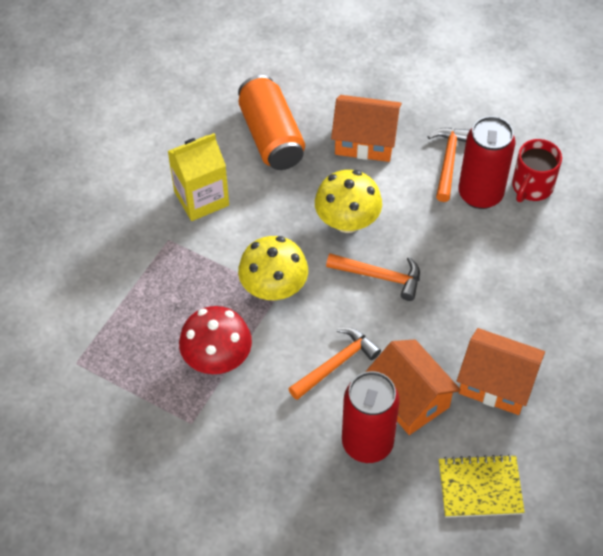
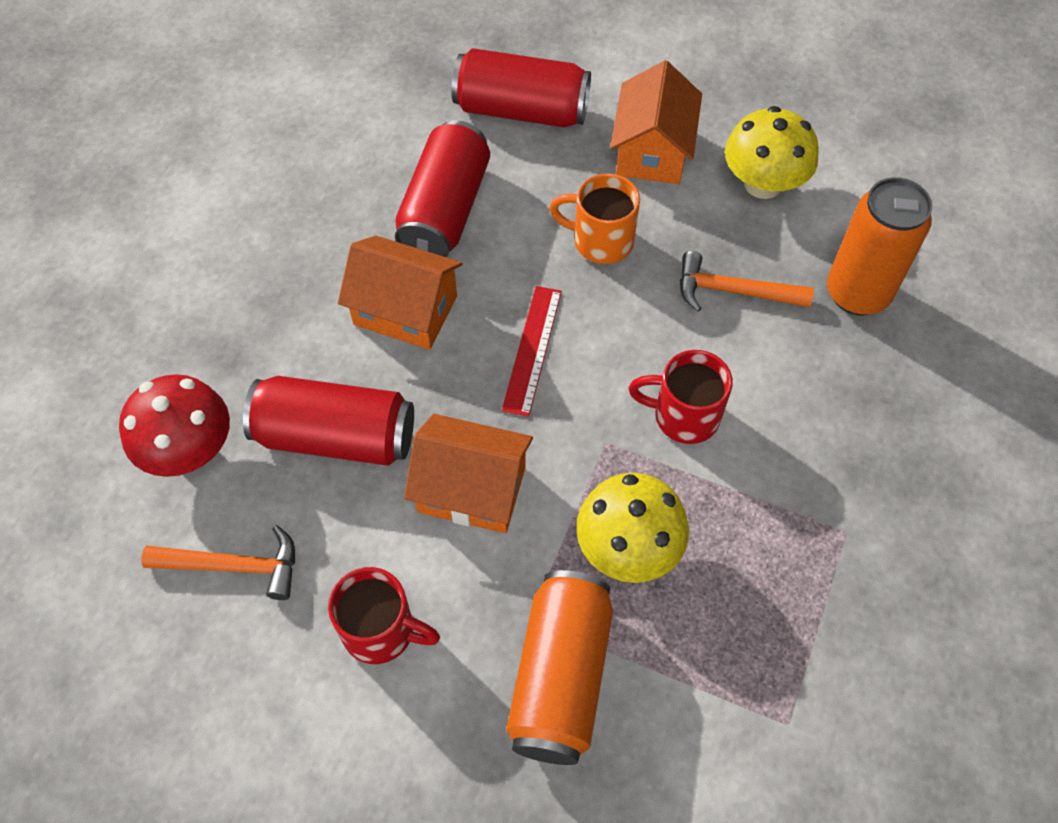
orange can: 1 -> 2
orange hammer: 3 -> 2
orange mug: 0 -> 1
red can: 2 -> 3
red mug: 1 -> 2
red ruler: 0 -> 1
yellow carton: 1 -> 0
yellow notebook: 1 -> 0

